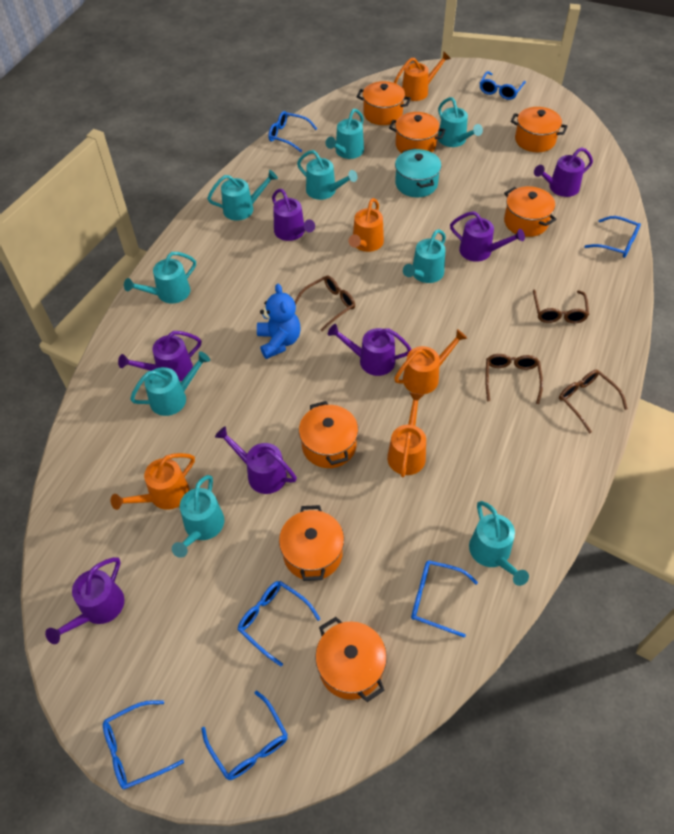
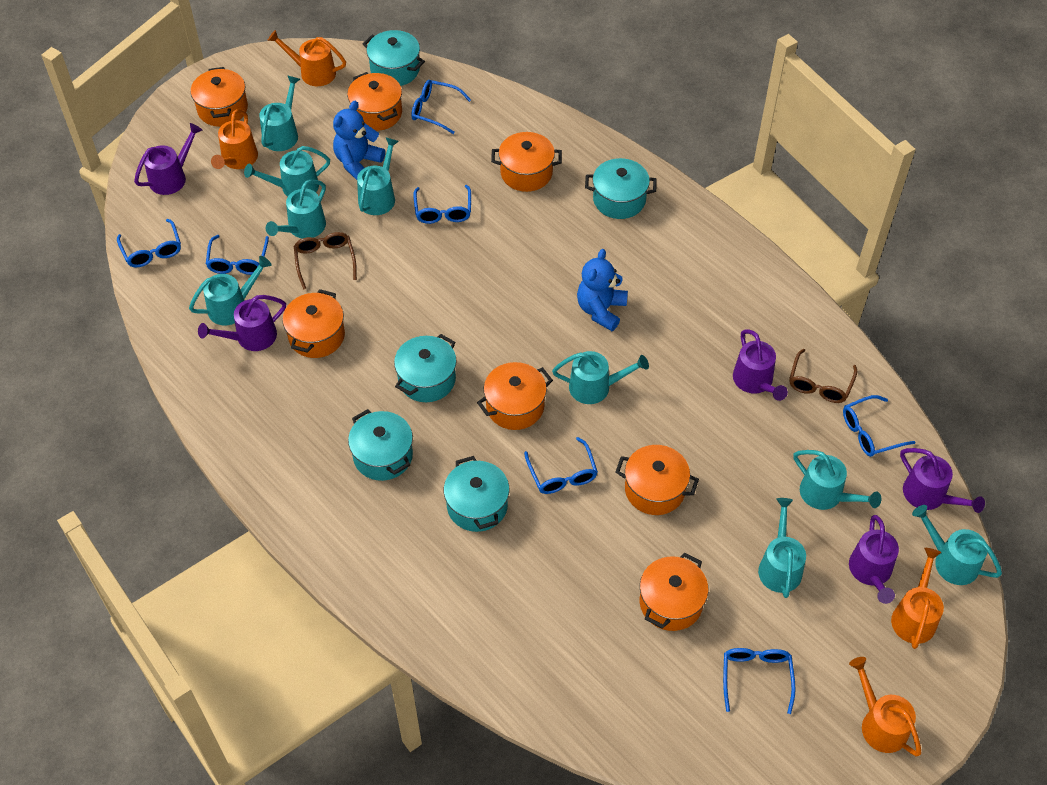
blue teddy bear: 1 -> 2
brown glasses: 4 -> 2
orange watering can: 5 -> 4
purple watering can: 7 -> 5
turquoise pot: 1 -> 5

